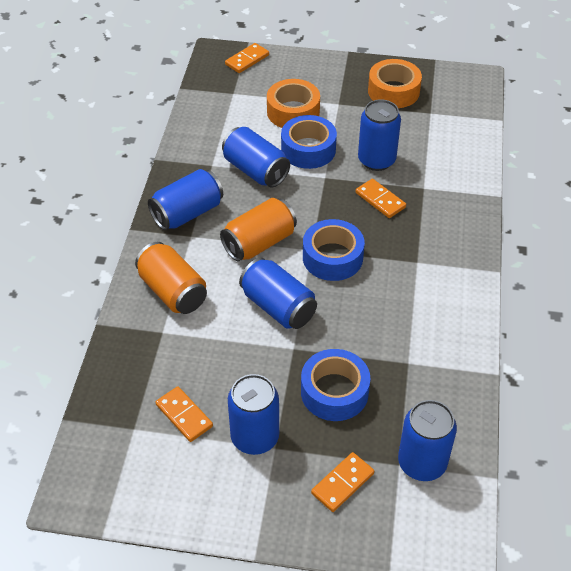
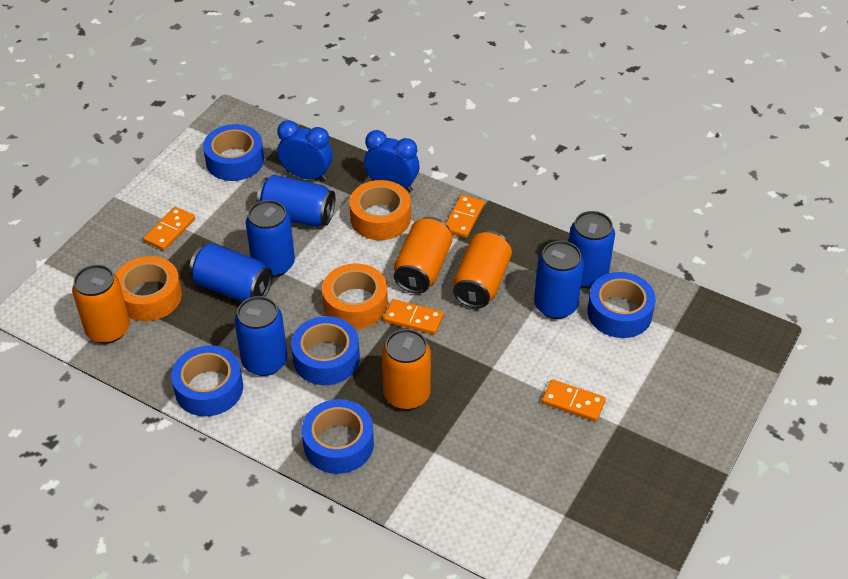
blue clock: 0 -> 2
blue tape: 3 -> 5
orange can: 2 -> 4
orange tape: 2 -> 3

